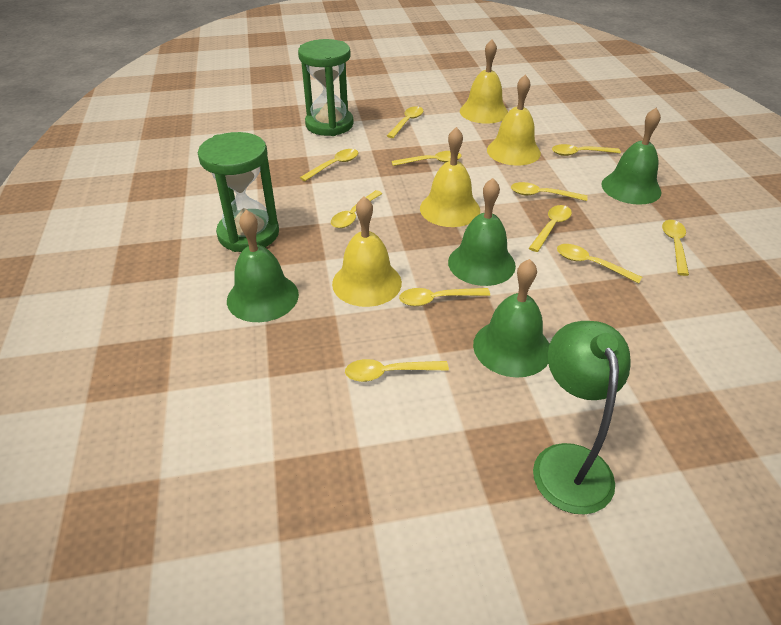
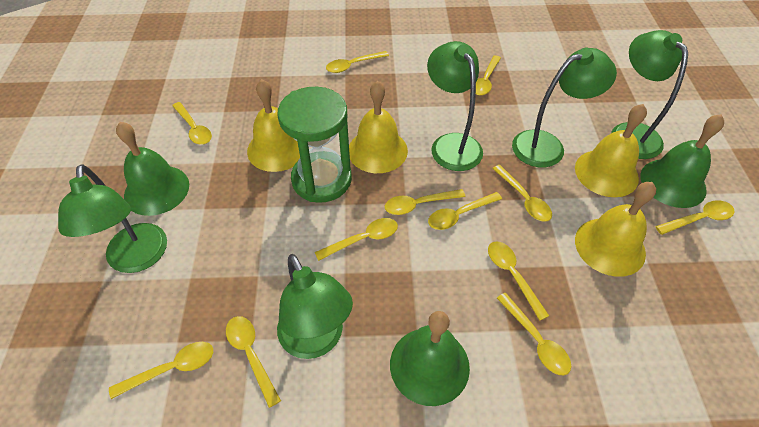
green bell: 4 -> 3
green hourglass: 2 -> 1
green lamp: 1 -> 5
yellow spoon: 11 -> 12

